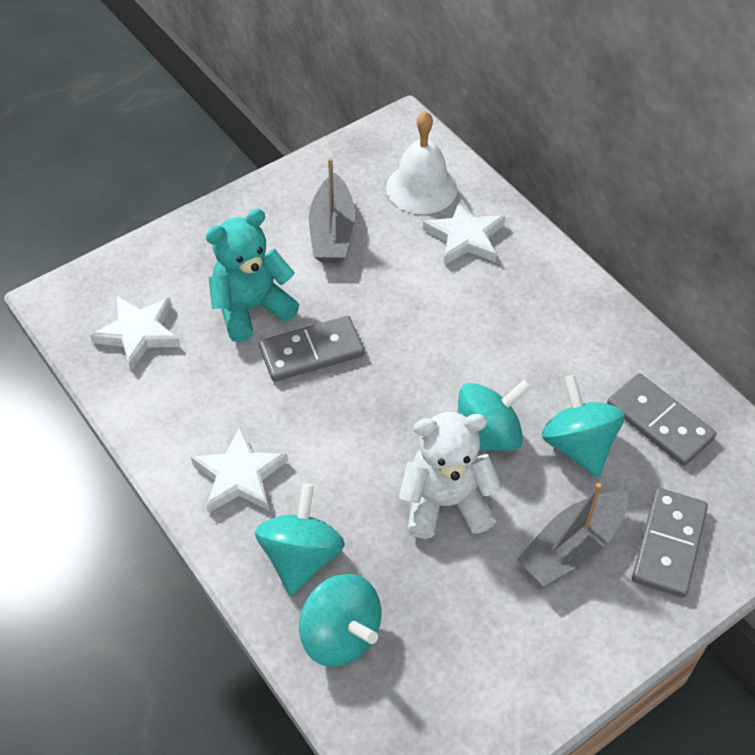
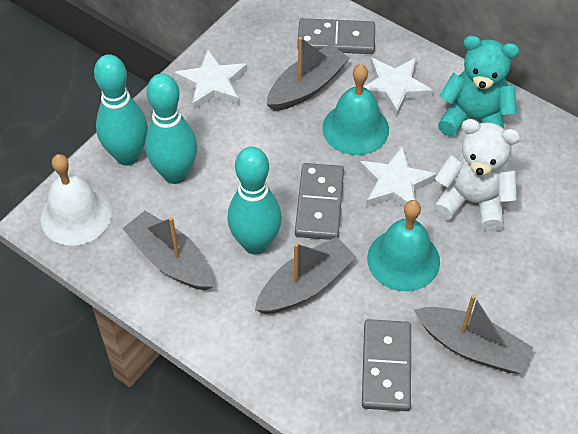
grey boat: 2 -> 4
turquoise bell: 0 -> 2
turquoise bowling pin: 0 -> 3
turquoise spinning top: 4 -> 0

